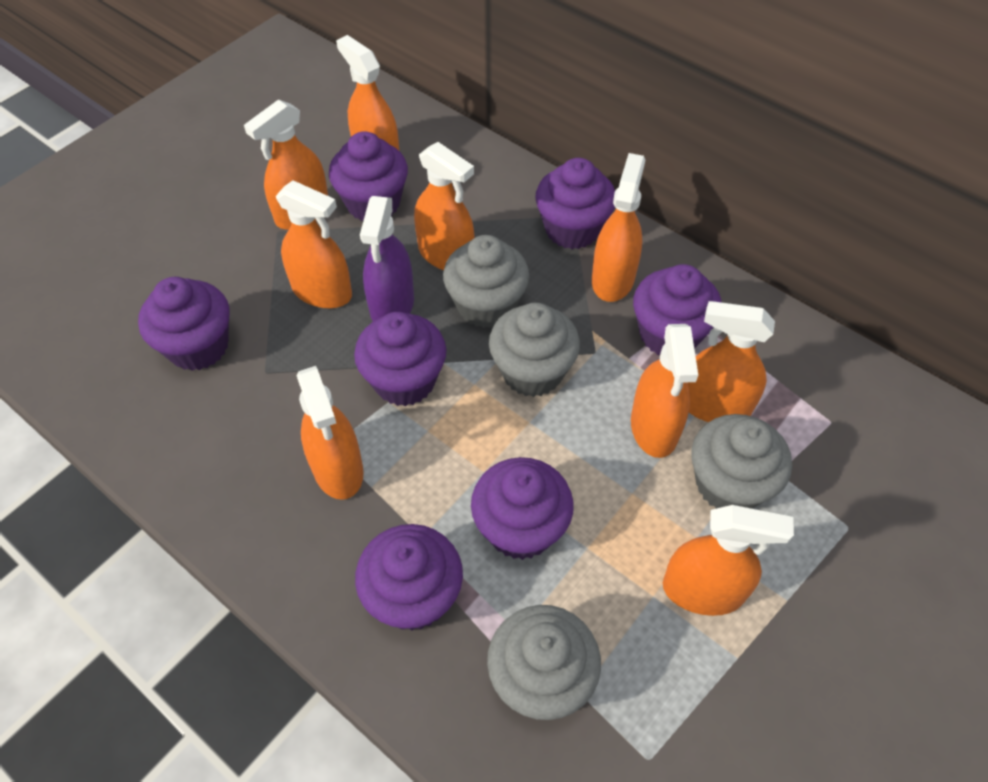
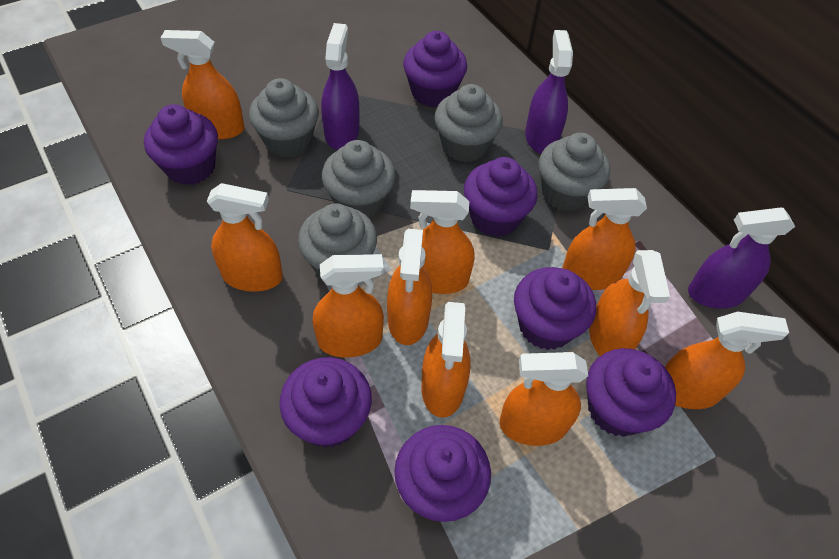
grey cupcake: 4 -> 5
orange spray bottle: 9 -> 10
purple spray bottle: 1 -> 3

